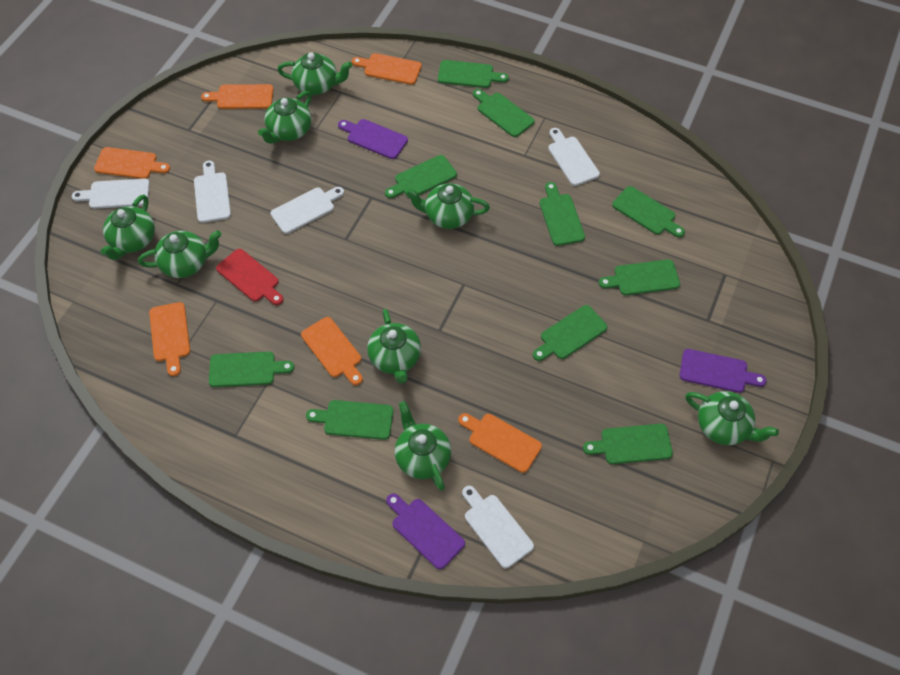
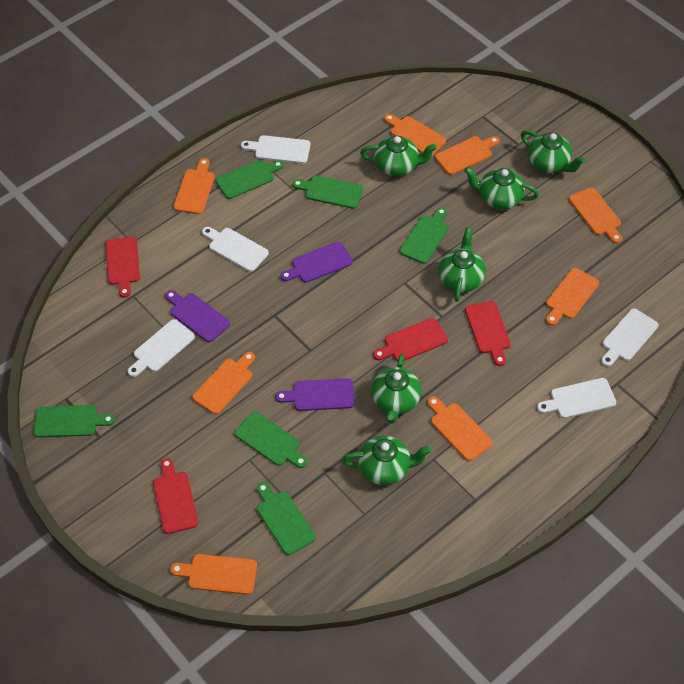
green cutting board: 10 -> 6
green teapot: 8 -> 6
orange cutting board: 6 -> 8
red cutting board: 1 -> 4

